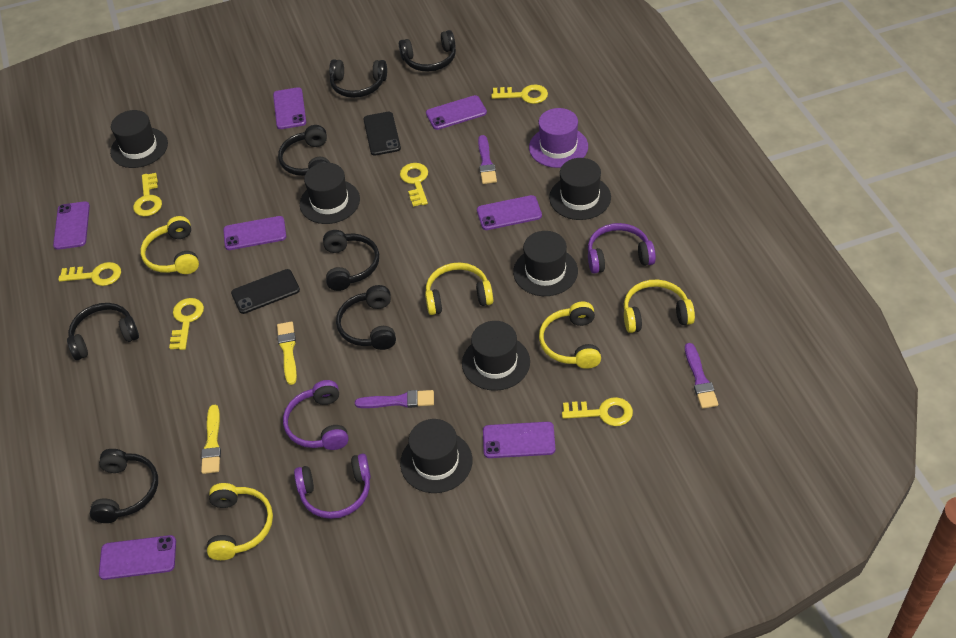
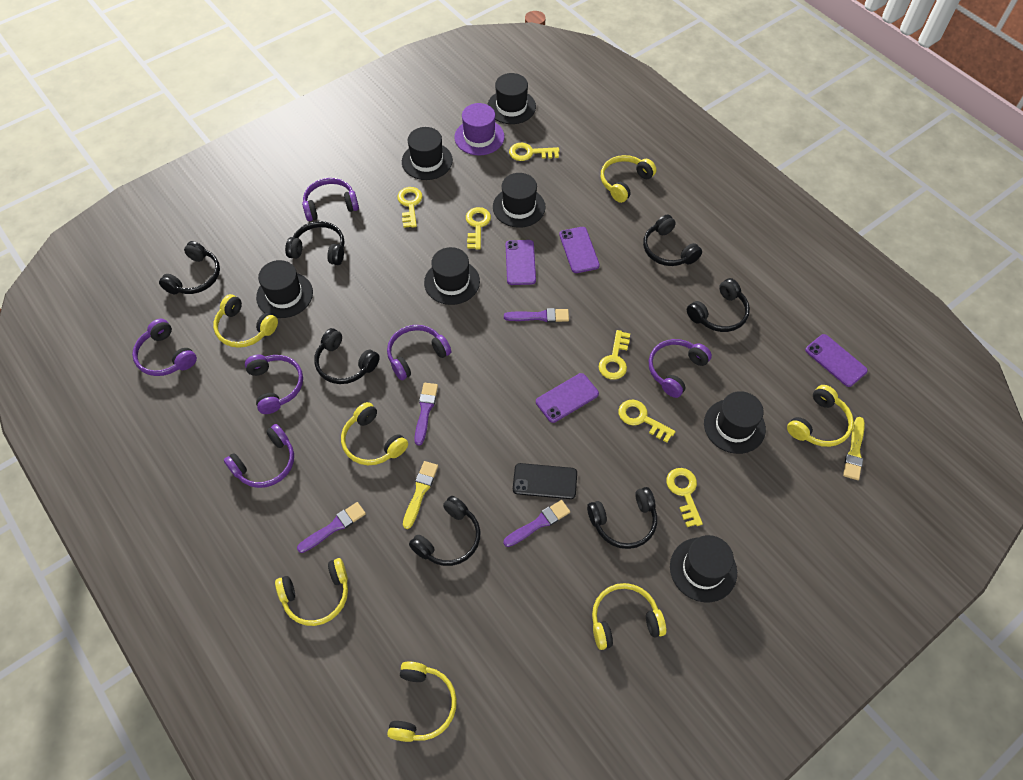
black hat: 6 -> 7
black phone: 2 -> 1
purple brush: 3 -> 4
purple headphones: 3 -> 6
purple phone: 7 -> 4
yellow headphones: 5 -> 7

